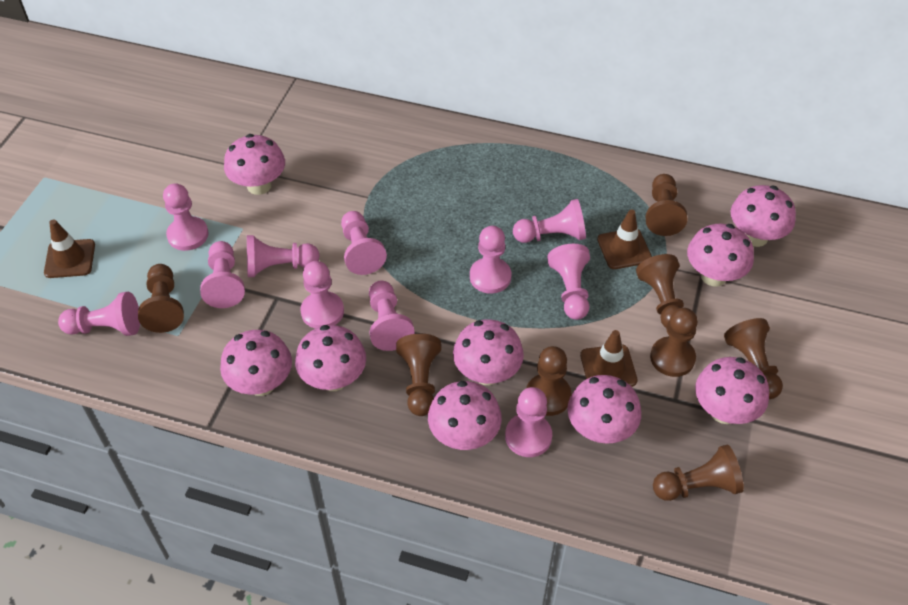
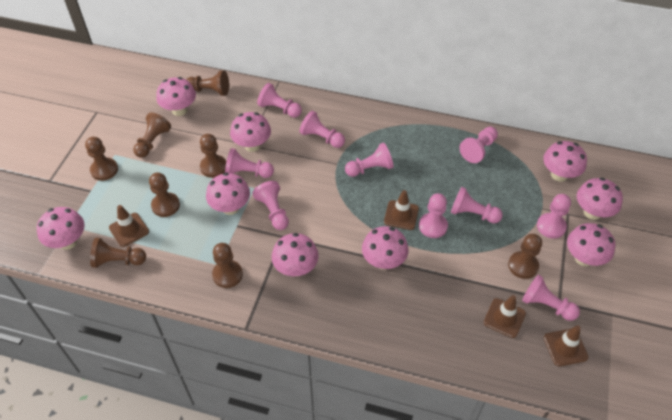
brown traffic cone: 3 -> 4
pink pawn: 11 -> 10

